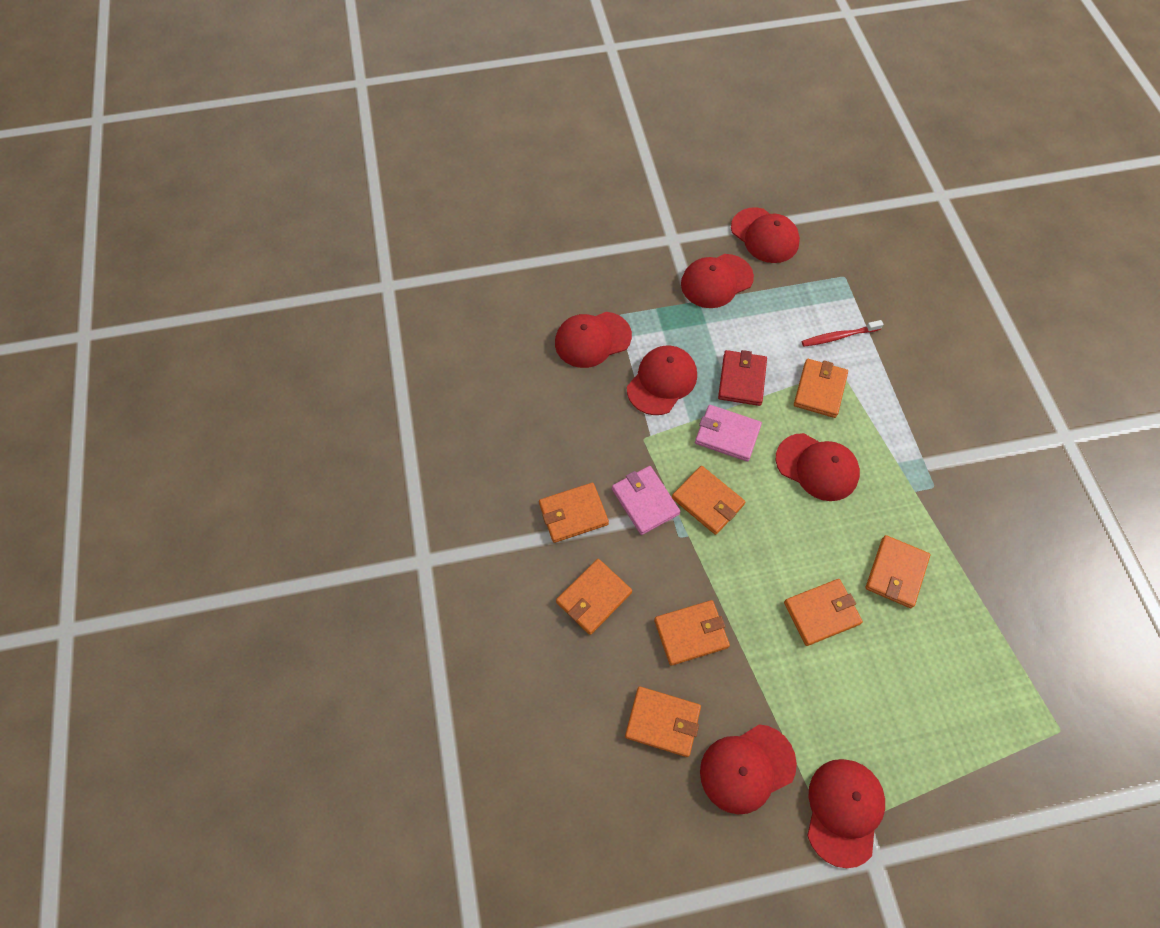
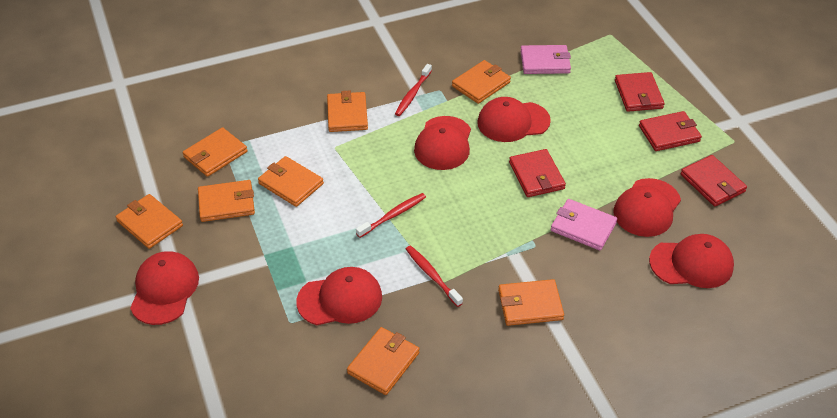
red cap: 7 -> 6
red toothbrush: 1 -> 3
red wallet: 1 -> 4

